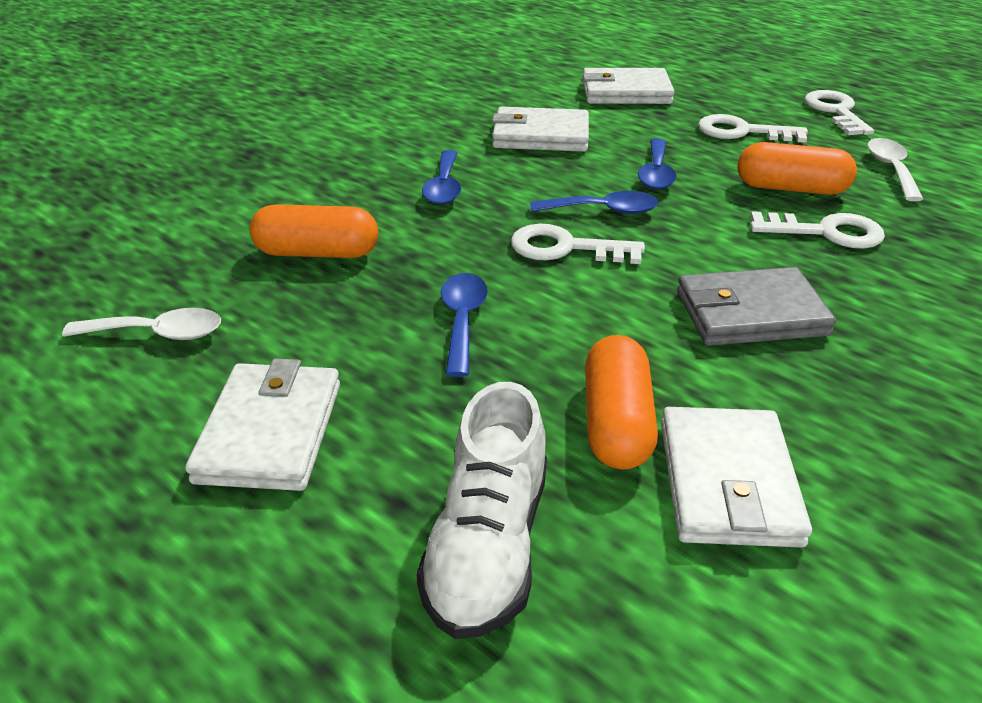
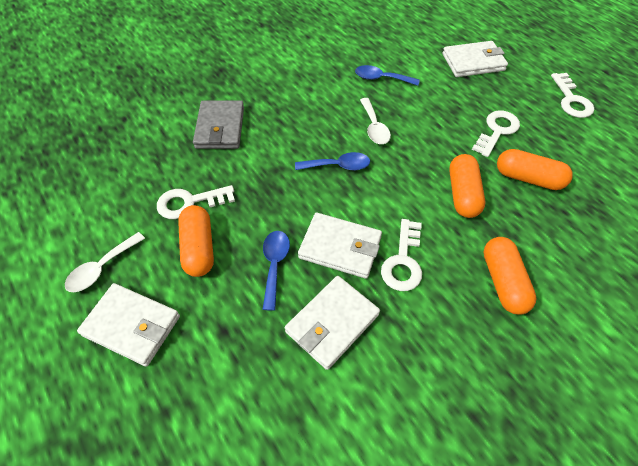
blue spoon: 4 -> 3
orange capsule: 3 -> 4
white shoe: 1 -> 0

